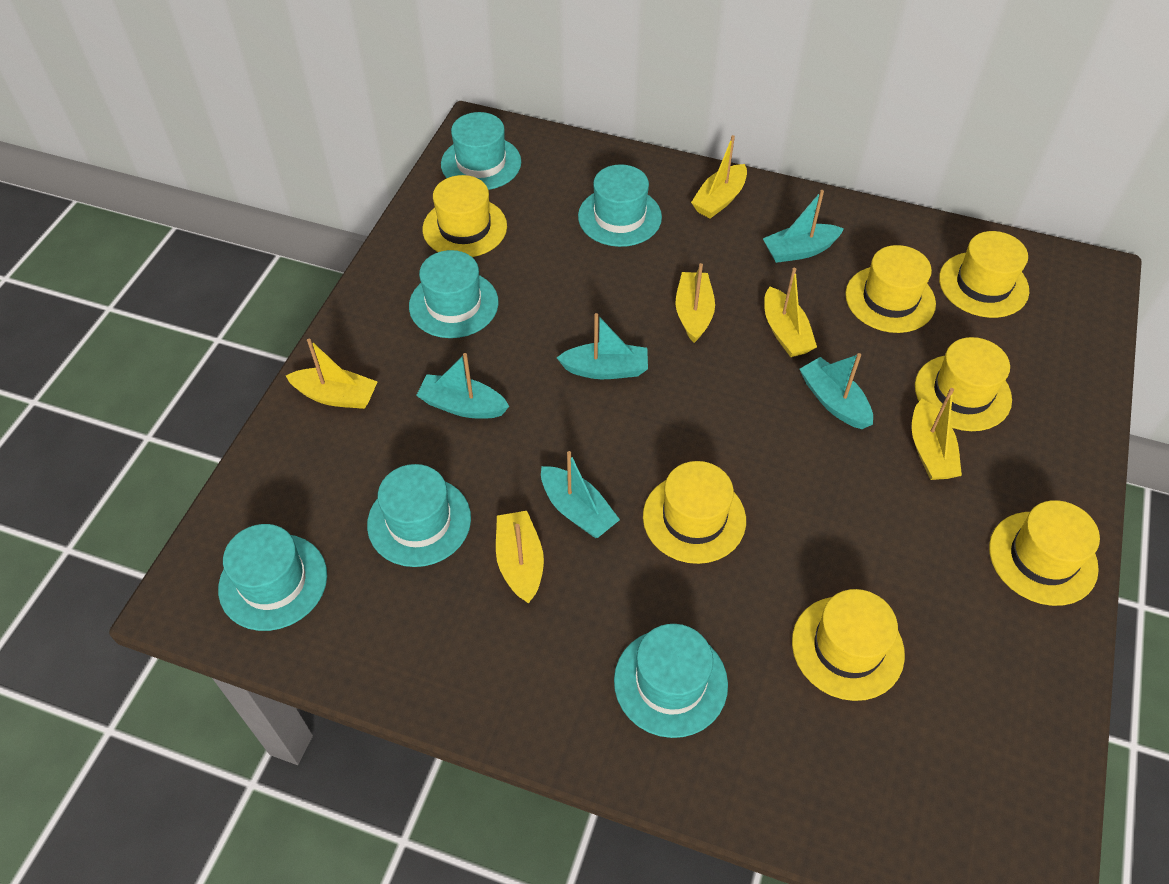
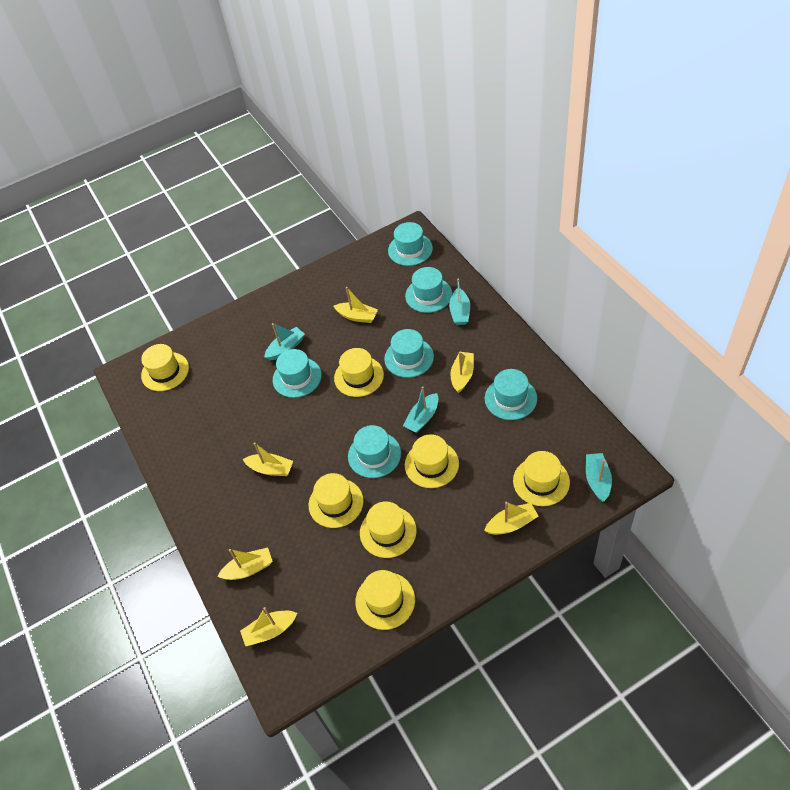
turquoise boat: 5 -> 4

